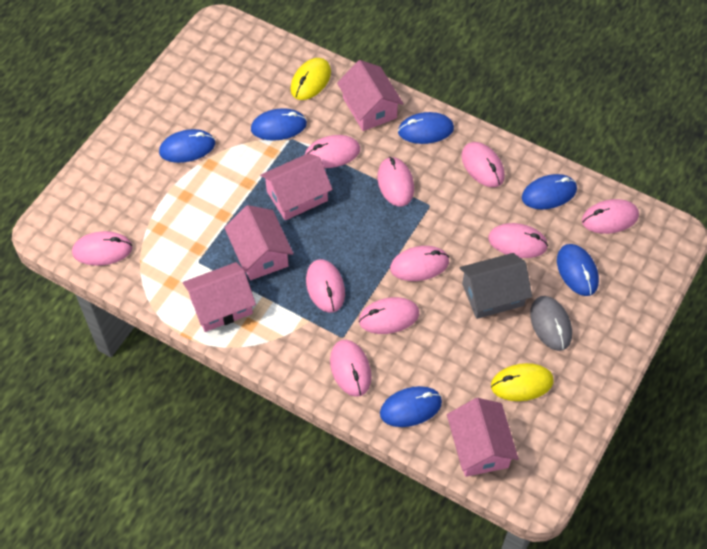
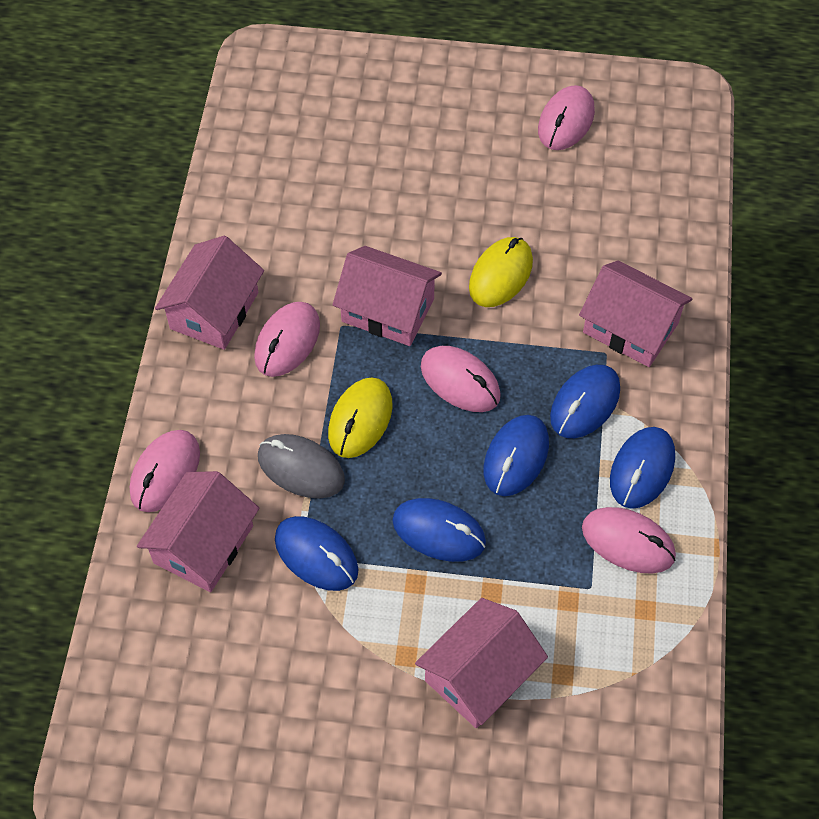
blue mouse: 6 -> 5
grey house: 1 -> 0
pink mouse: 10 -> 5

